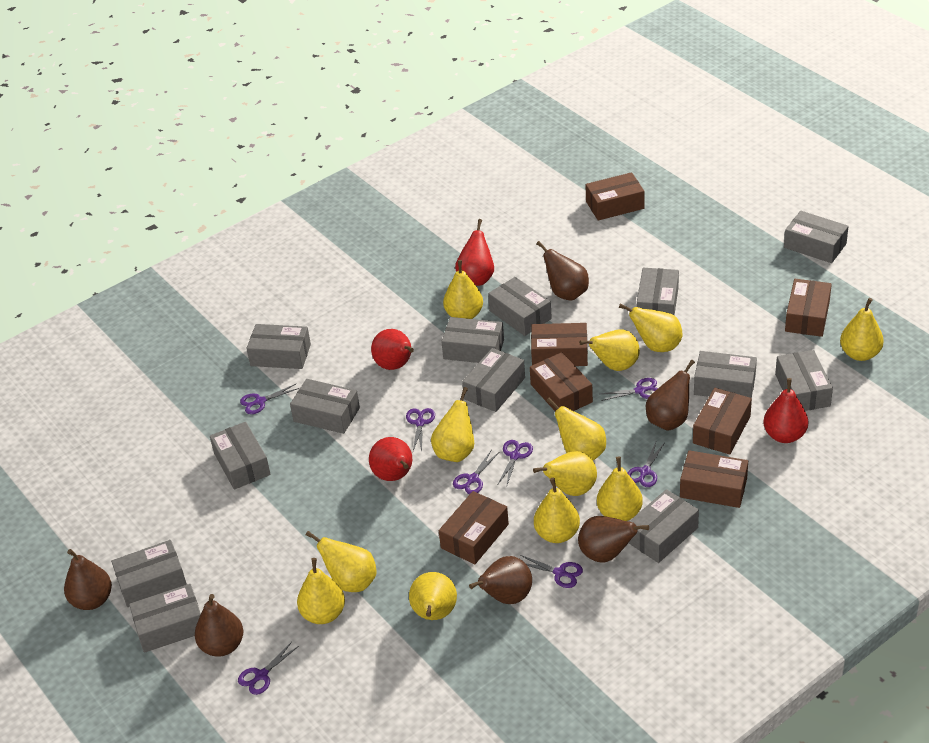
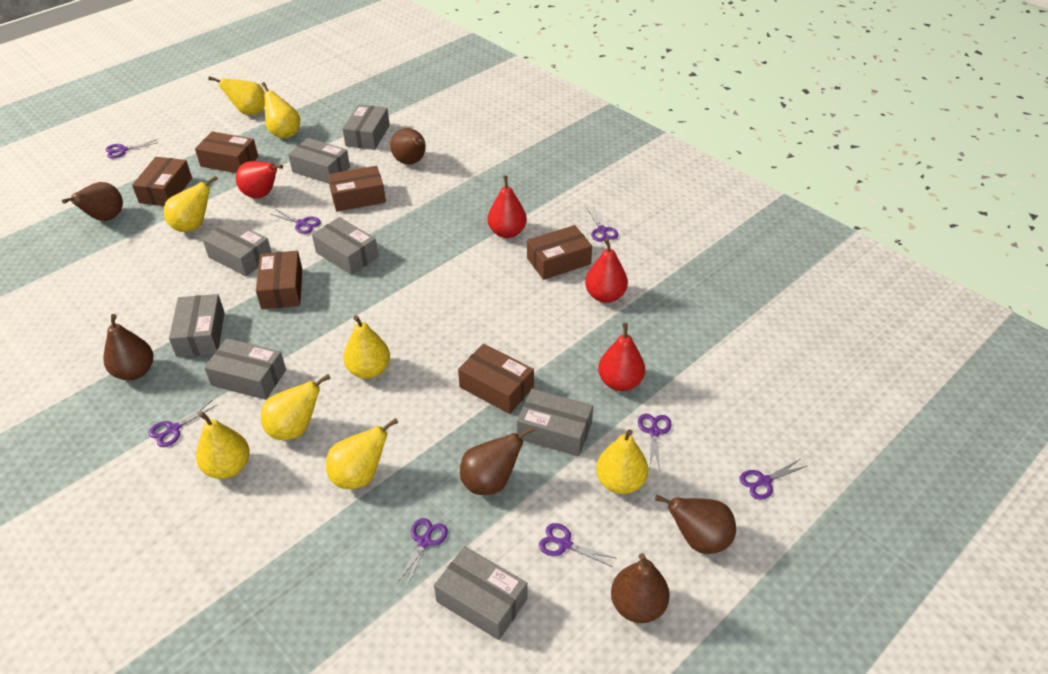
brown box: 7 -> 6
grey box: 13 -> 8
yellow pear: 12 -> 8

